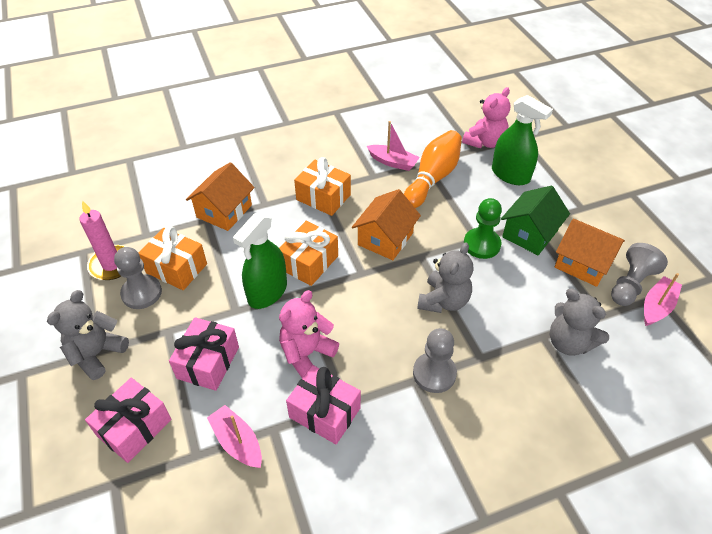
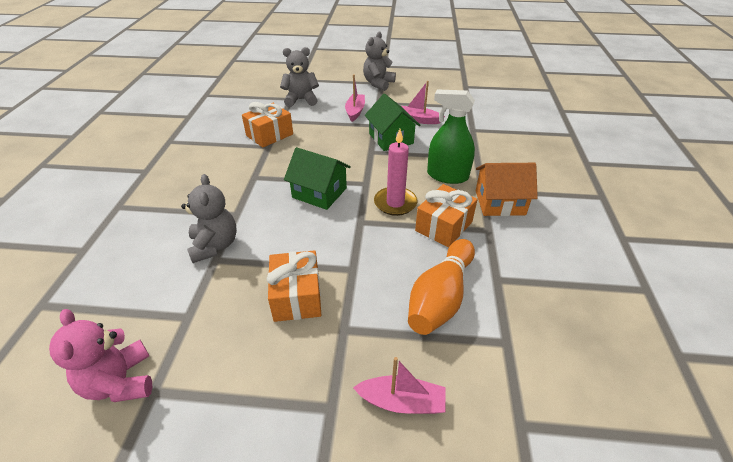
green house: 1 -> 2
green pawn: 1 -> 0
green spray bottle: 2 -> 1
grey pawn: 3 -> 0
orange house: 3 -> 1
pink gift: 3 -> 0
pink teddy bear: 2 -> 1

